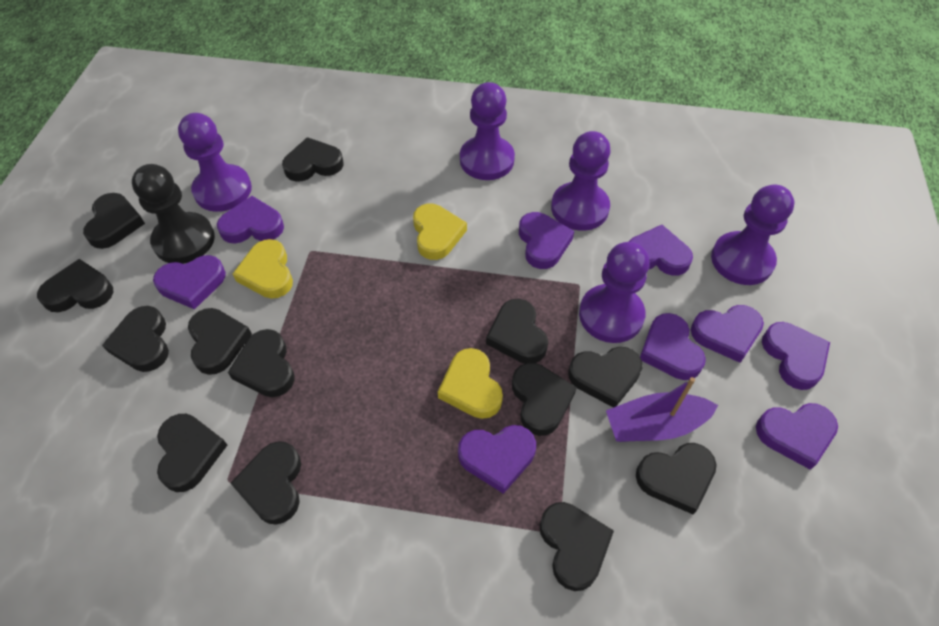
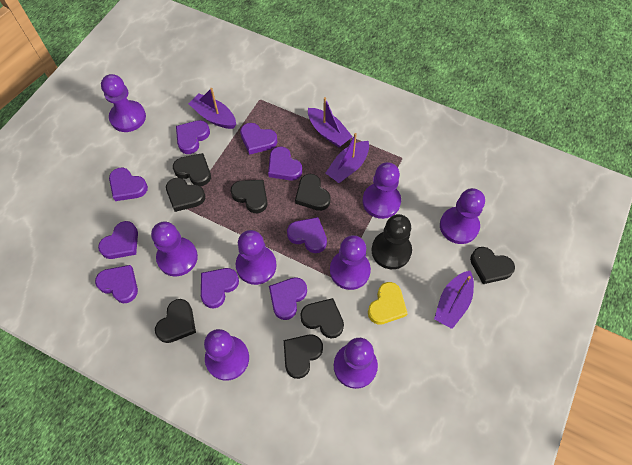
black heart: 13 -> 8
purple boat: 1 -> 4
purple pawn: 5 -> 8
yellow heart: 3 -> 1

